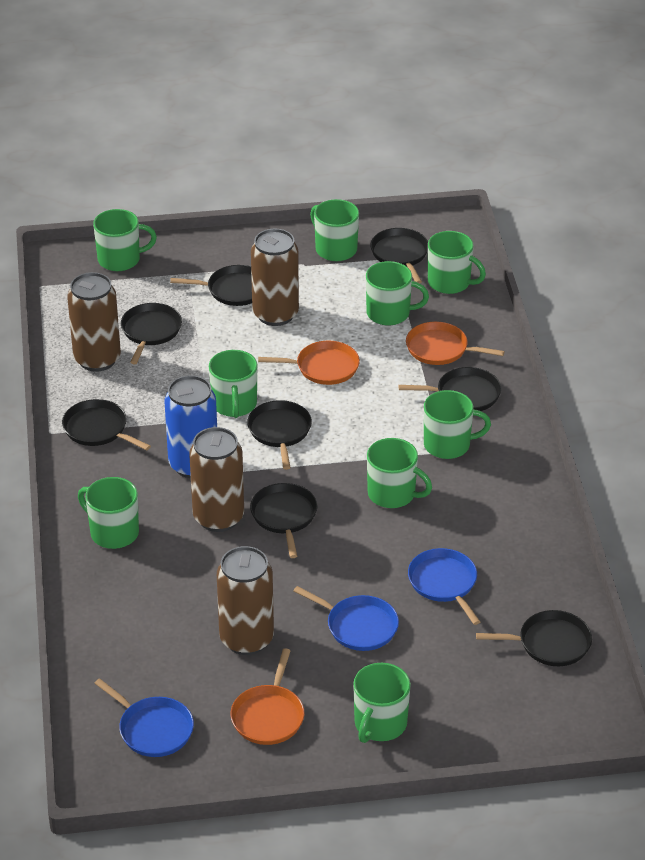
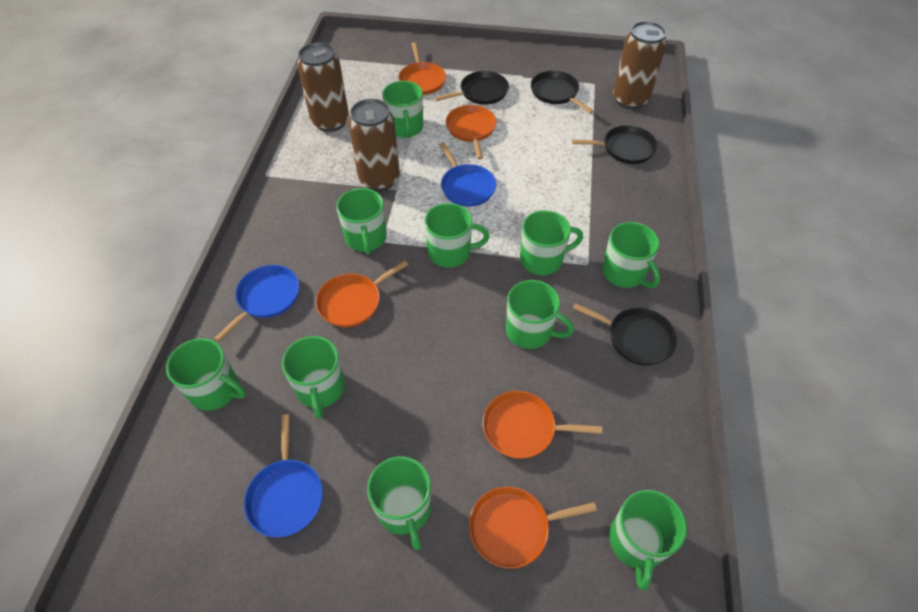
black pan: 8 -> 4
blue can: 1 -> 0
brown can: 4 -> 3
green mug: 9 -> 10
orange pan: 3 -> 5

